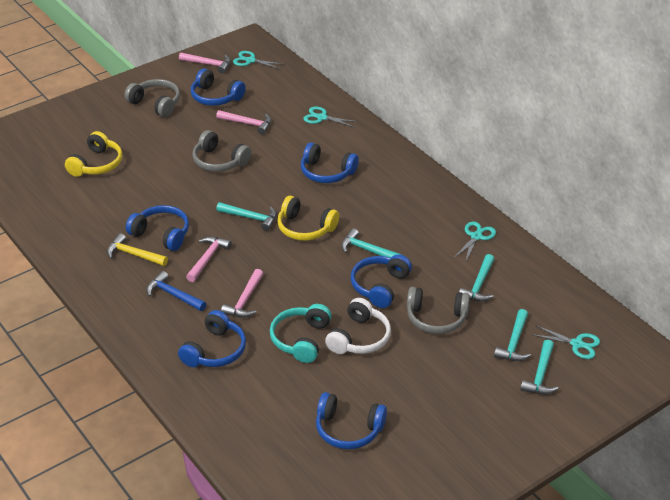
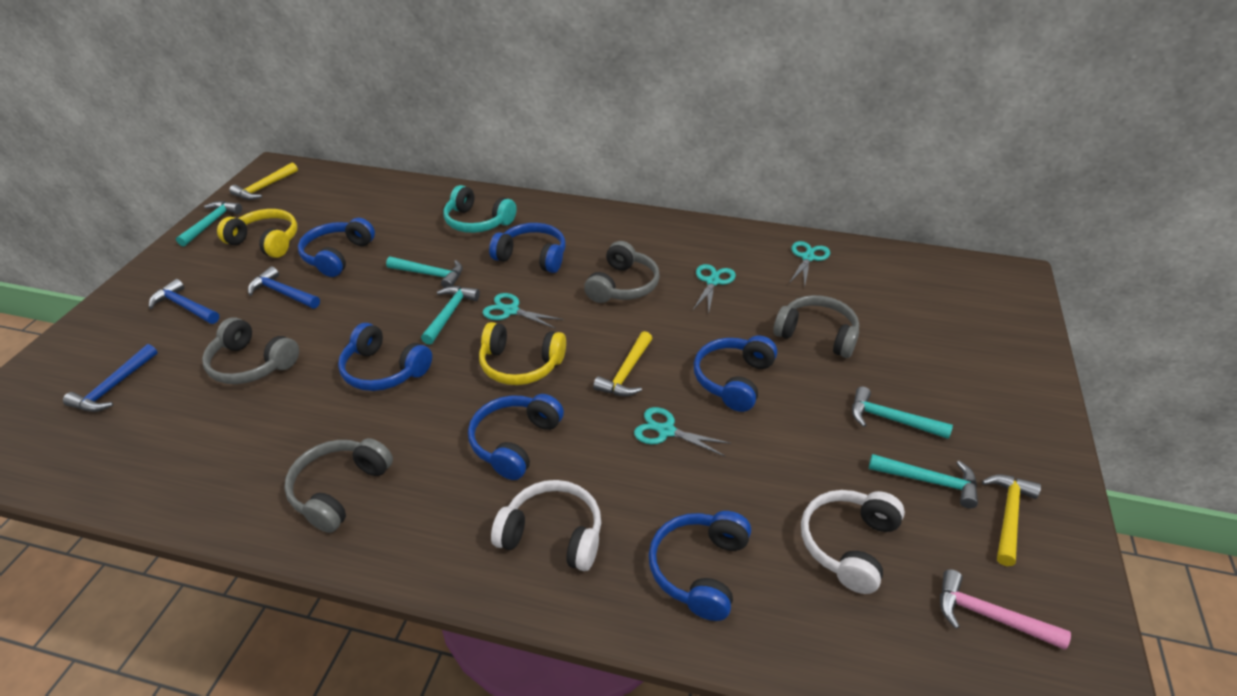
blue hammer: 1 -> 3
grey headphones: 3 -> 4
pink hammer: 4 -> 1
white headphones: 1 -> 2
yellow hammer: 1 -> 3

